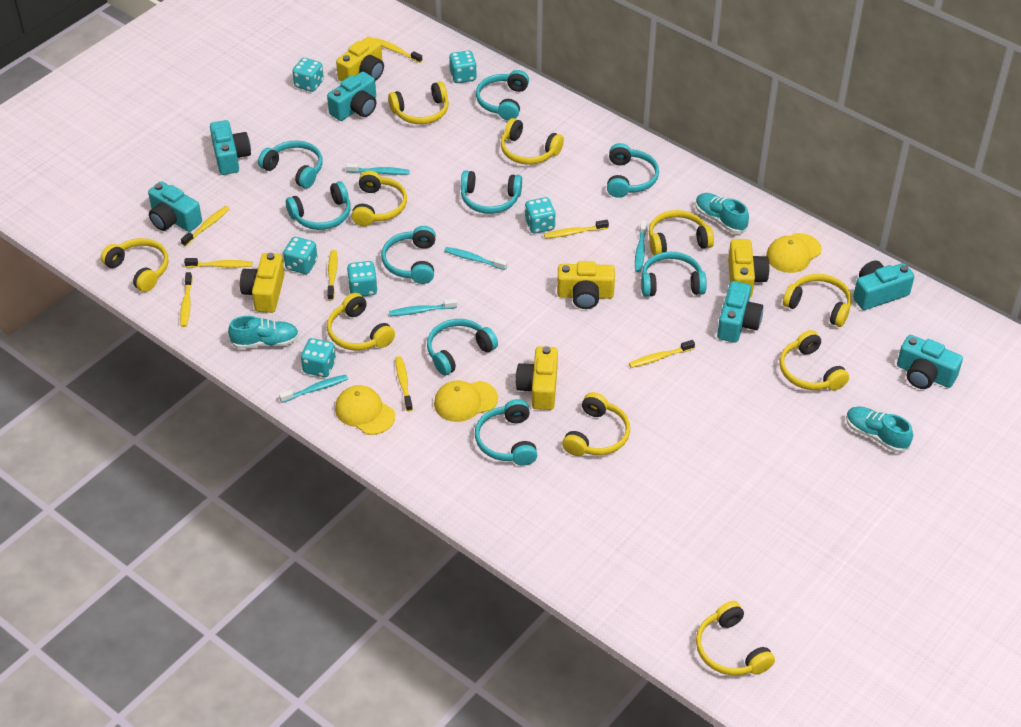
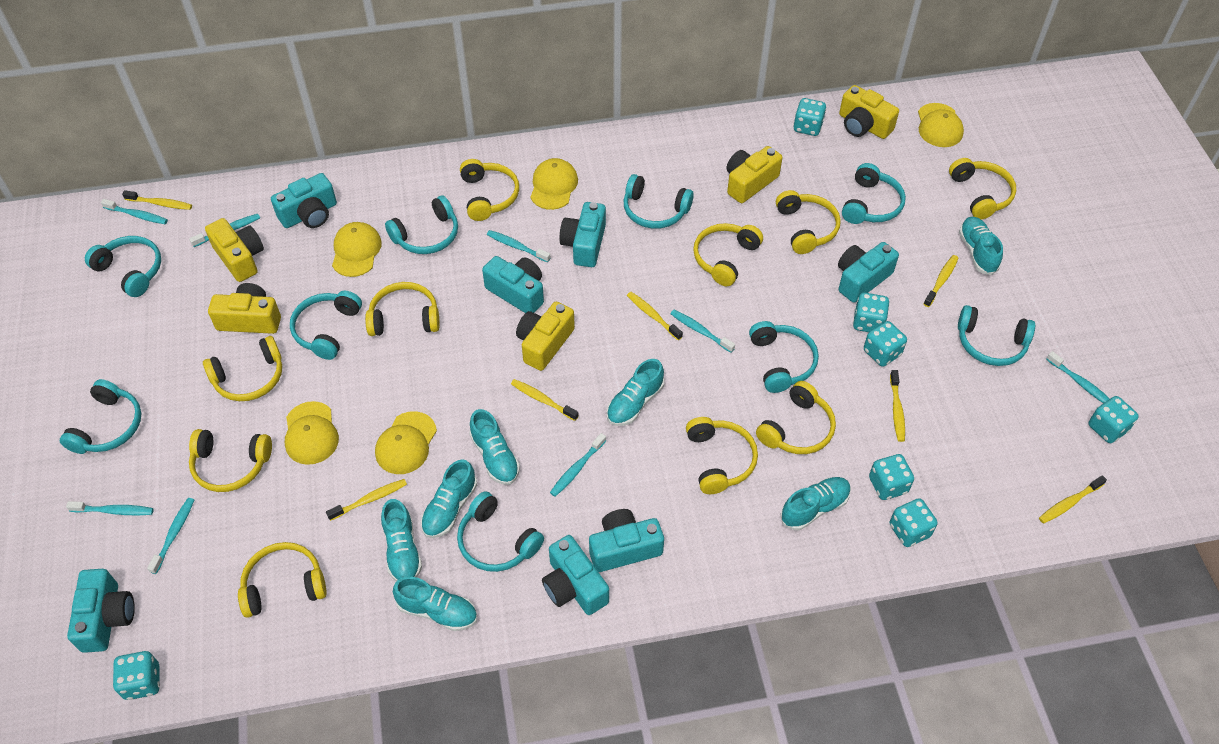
turquoise camera: 6 -> 7
turquoise dice: 6 -> 7
turquoise shoe: 3 -> 7
turquoise toothbrush: 5 -> 8
yellow cap: 3 -> 5
yellow toothbrush: 8 -> 7

